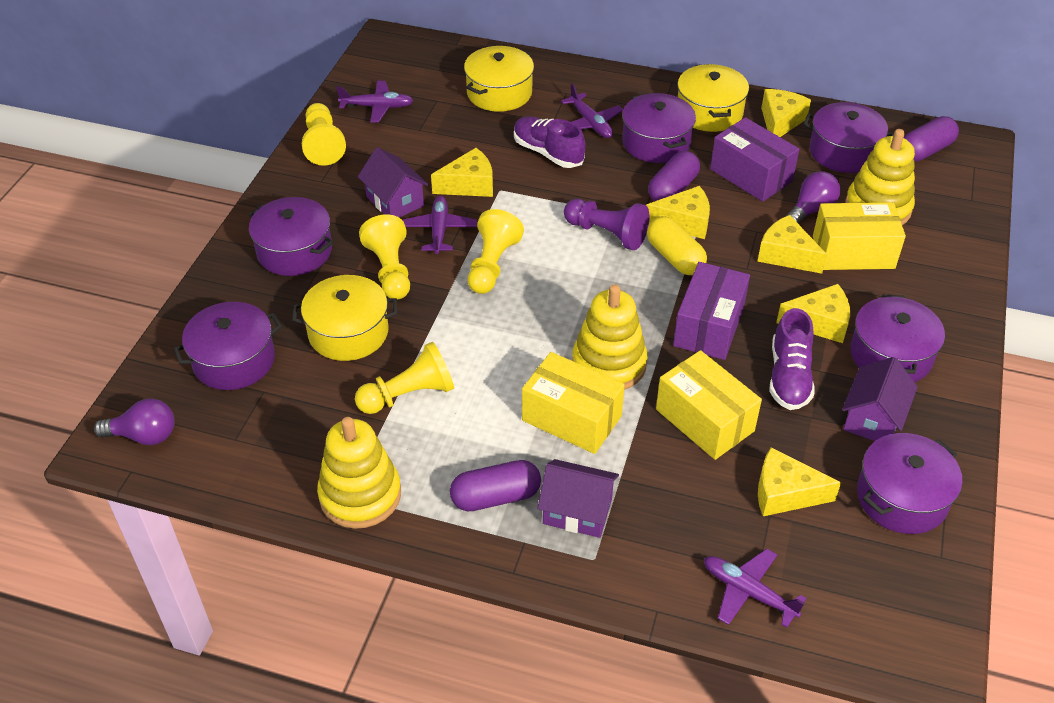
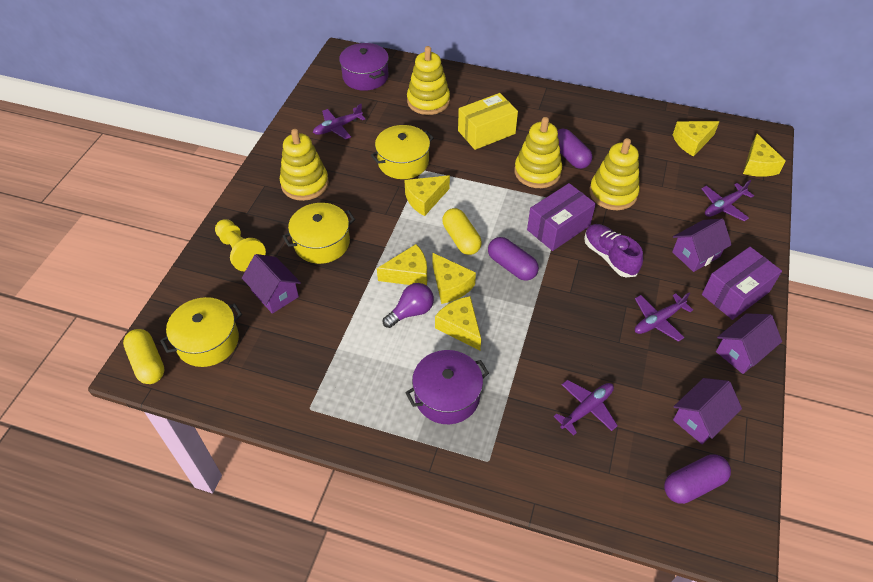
purple house: 3 -> 4
purple light bulb: 2 -> 1
purple pawn: 1 -> 0
purple pot: 6 -> 2
purple shoe: 2 -> 1
yellow box: 3 -> 1
yellow capsule: 1 -> 2
yellow pawn: 4 -> 1
yellow stacking toy: 3 -> 4

